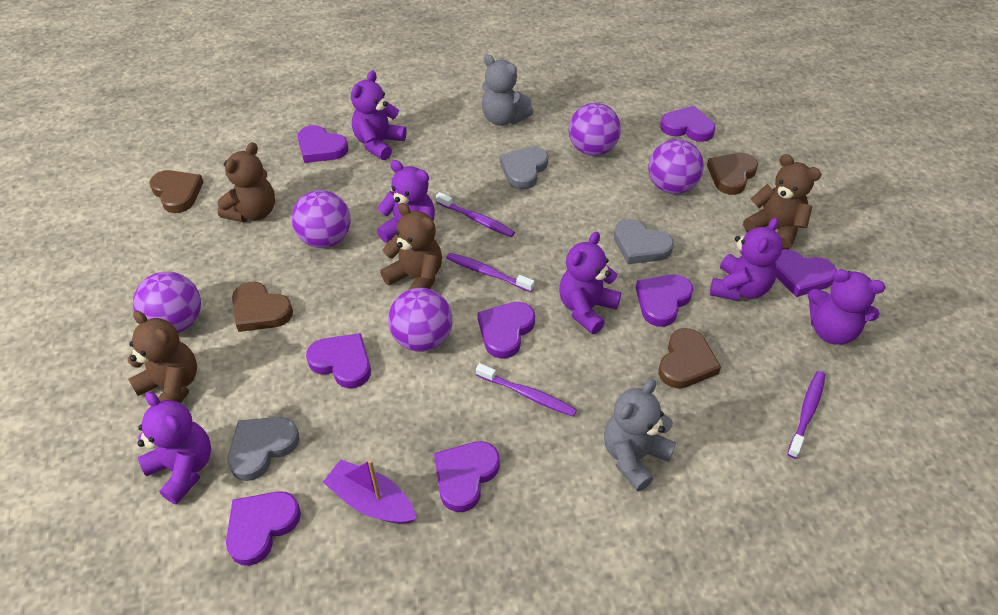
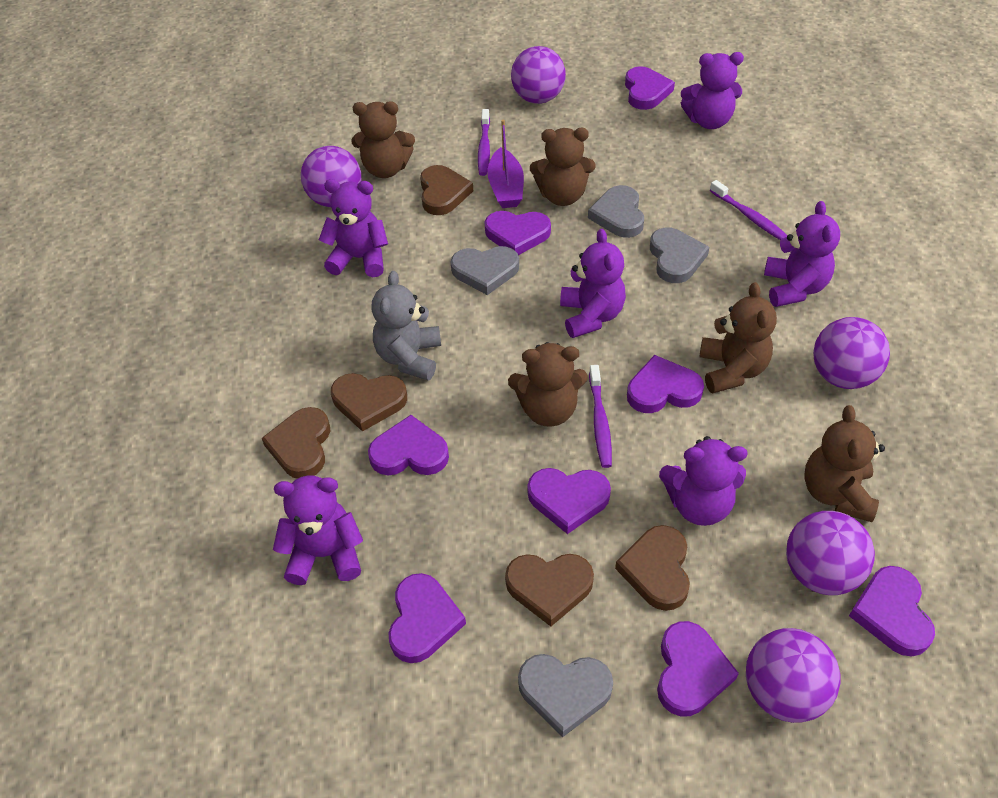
brown heart: 4 -> 5
brown teddy bear: 4 -> 5
grey heart: 3 -> 4
grey teddy bear: 2 -> 1
purple toothbrush: 4 -> 3

